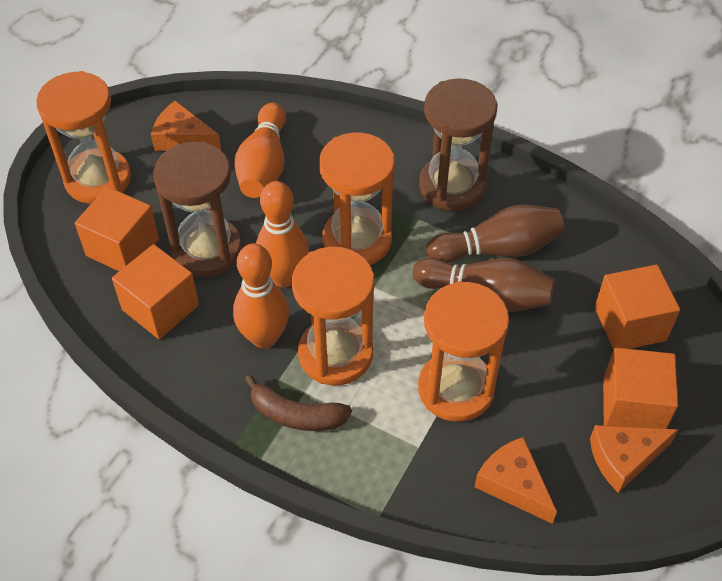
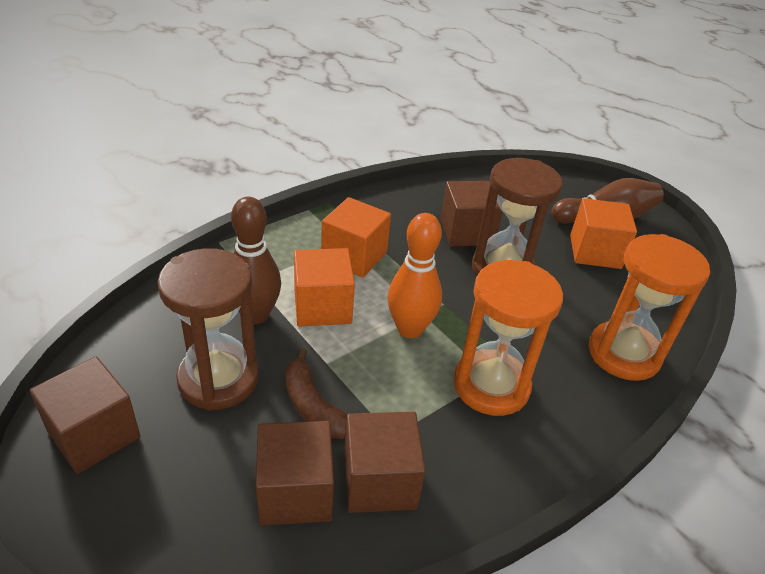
brown cube: 0 -> 4
orange bowling pin: 3 -> 1
orange cheese: 3 -> 0
orange cube: 4 -> 3
orange hourglass: 4 -> 2

